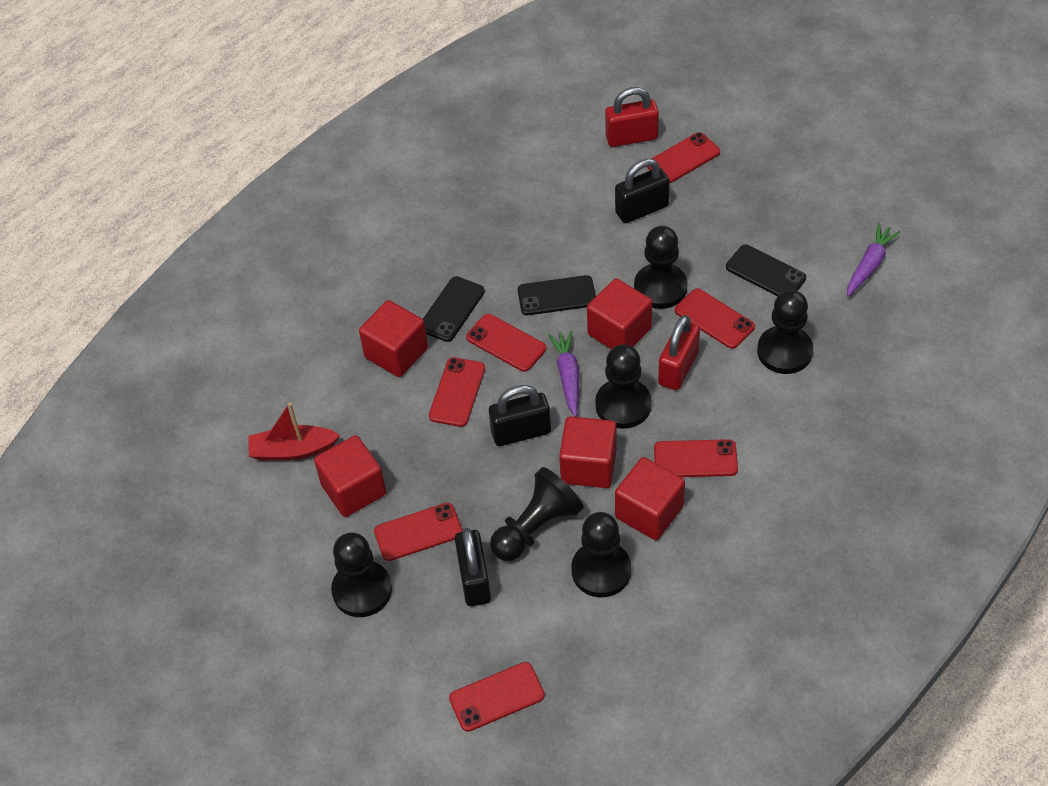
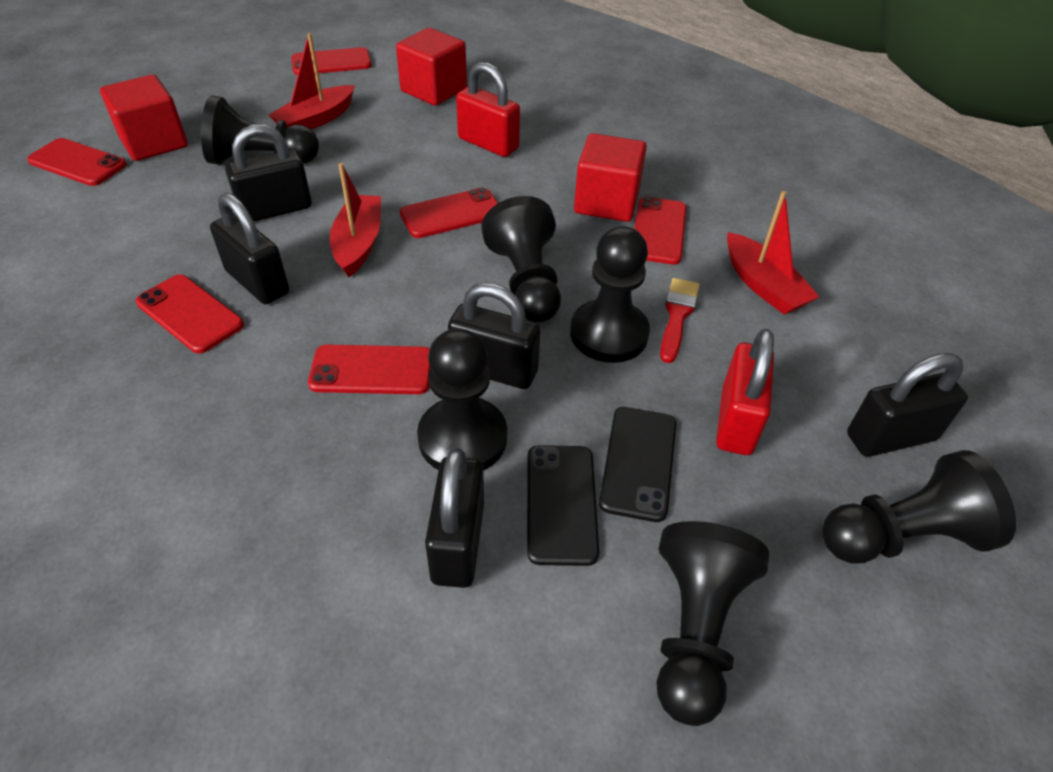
black padlock: 3 -> 5
black phone: 3 -> 2
purple carrot: 2 -> 0
red boat: 1 -> 3
red brush: 0 -> 1
red cube: 5 -> 3
red phone: 7 -> 6

